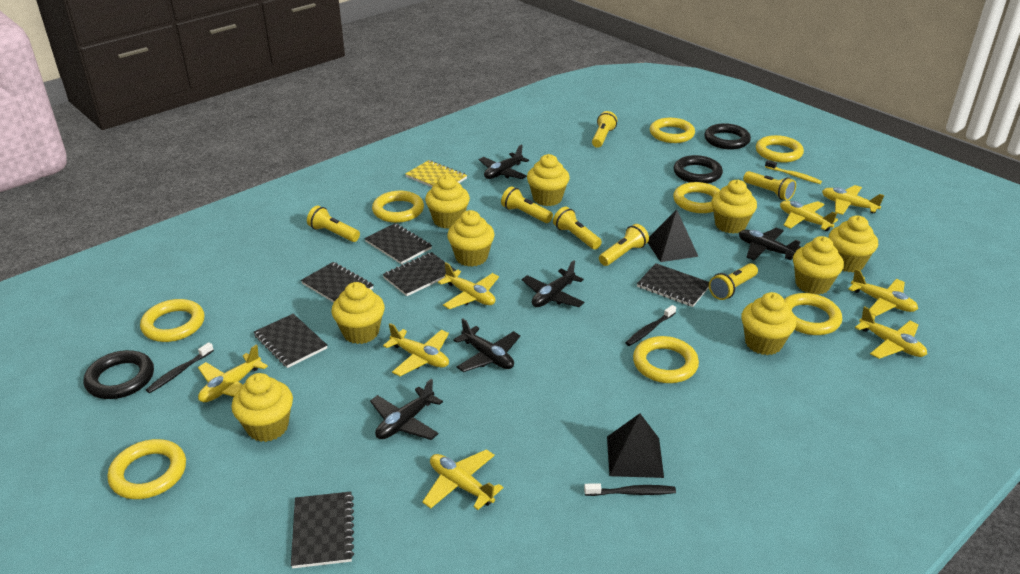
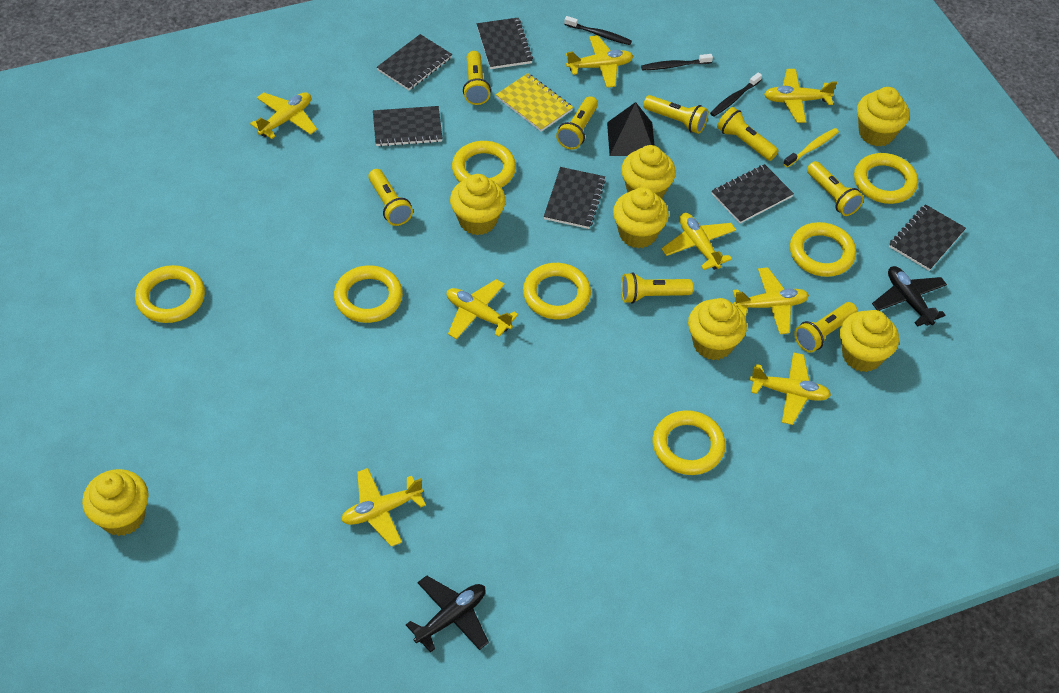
black plane: 5 -> 2
black pyramid: 2 -> 1
black ring: 3 -> 0
yellow cupcake: 9 -> 7
yellow flashlight: 7 -> 8
yellow ring: 8 -> 7

